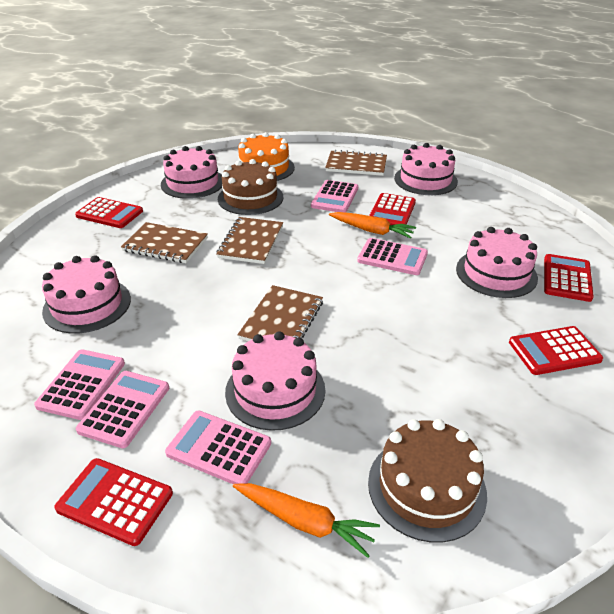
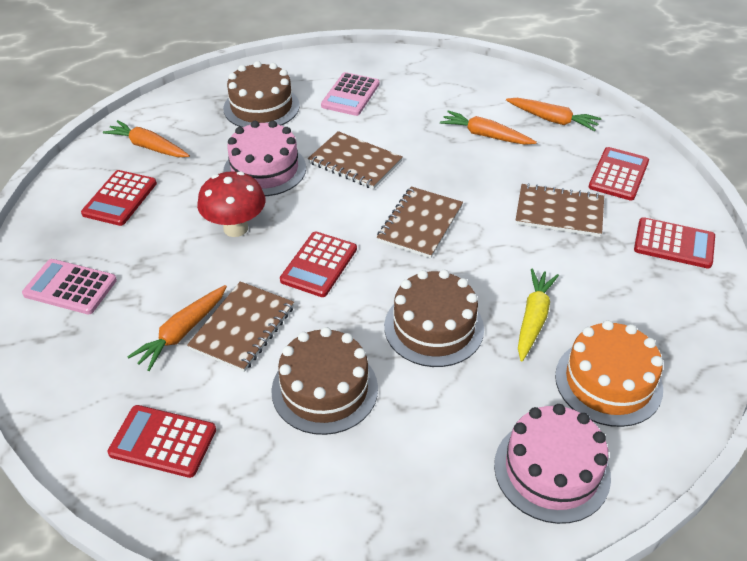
brown cake: 2 -> 3
orange carrot: 2 -> 4
pink cake: 5 -> 2
pink calculator: 5 -> 2
red mushroom: 0 -> 1
yellow carrot: 0 -> 1

